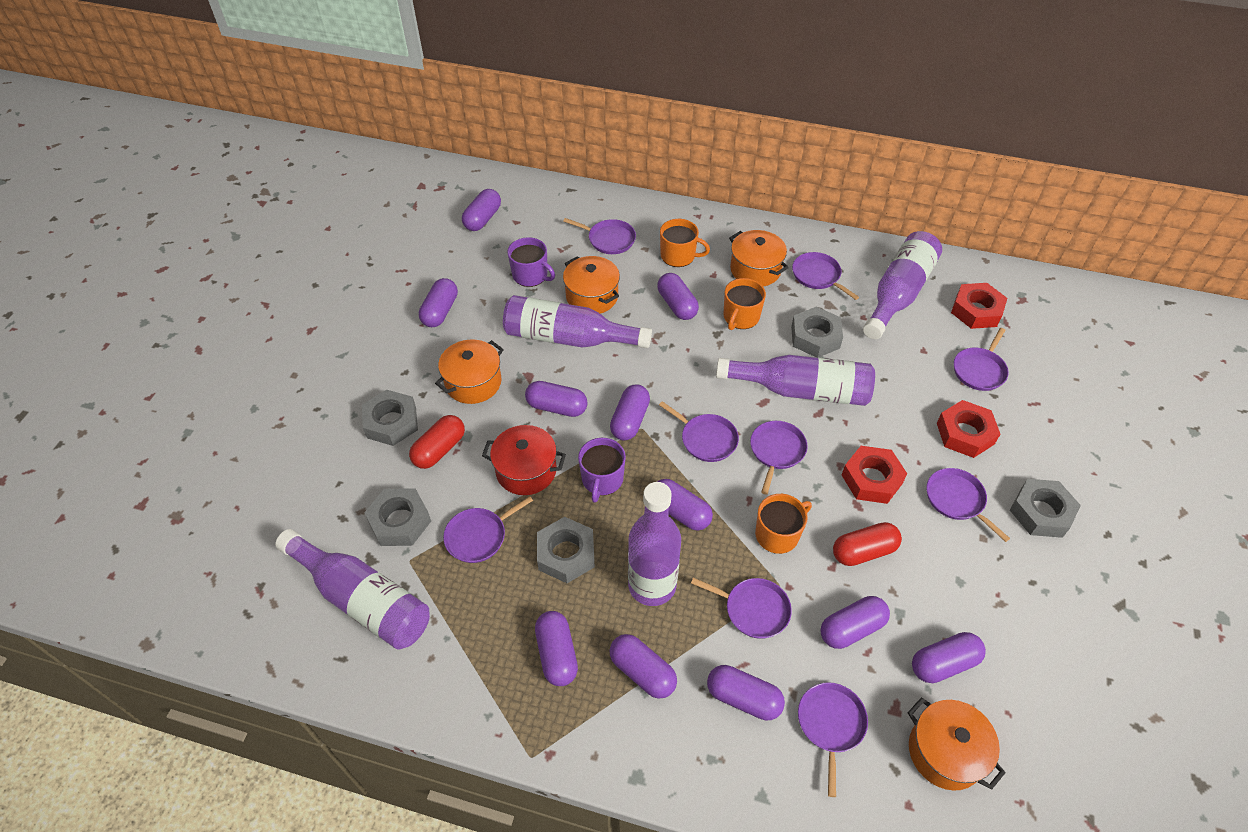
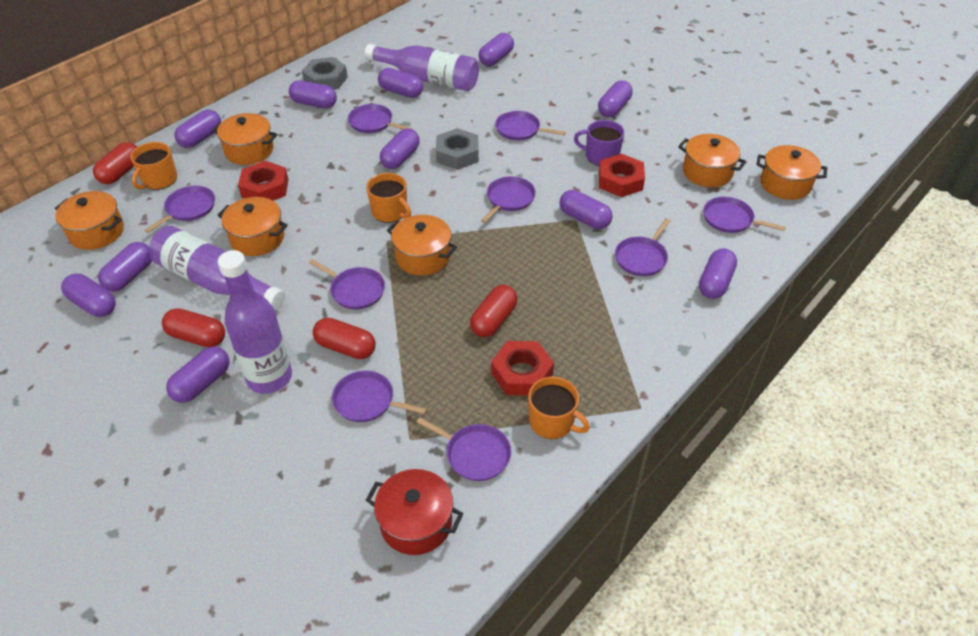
grey nut: 5 -> 2
orange pot: 4 -> 6
purple bottle: 5 -> 3
purple mug: 2 -> 1
red capsule: 2 -> 4

